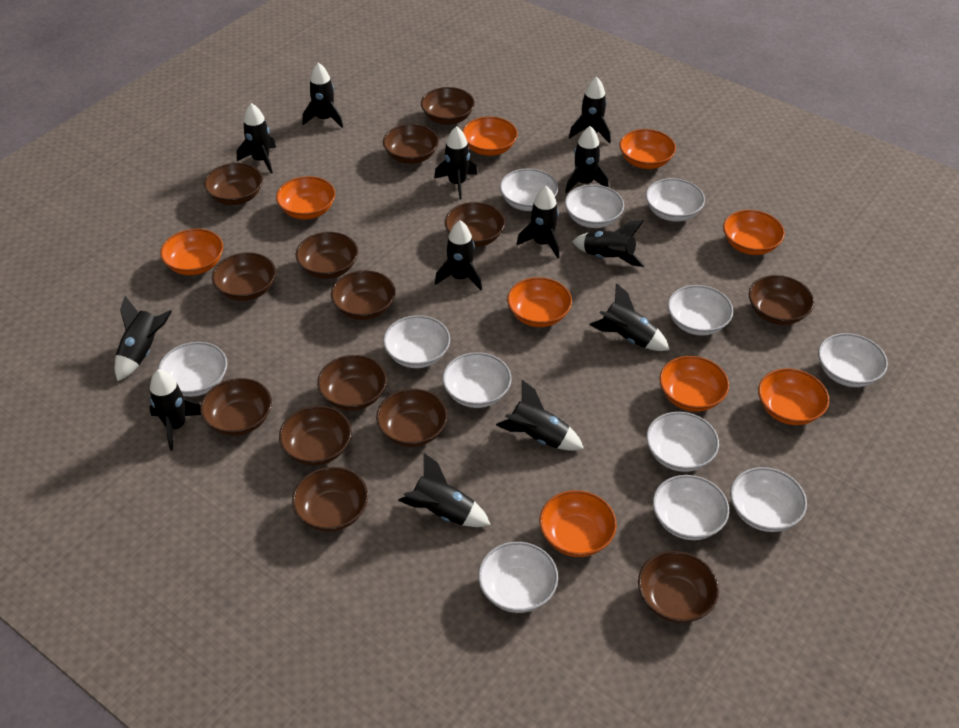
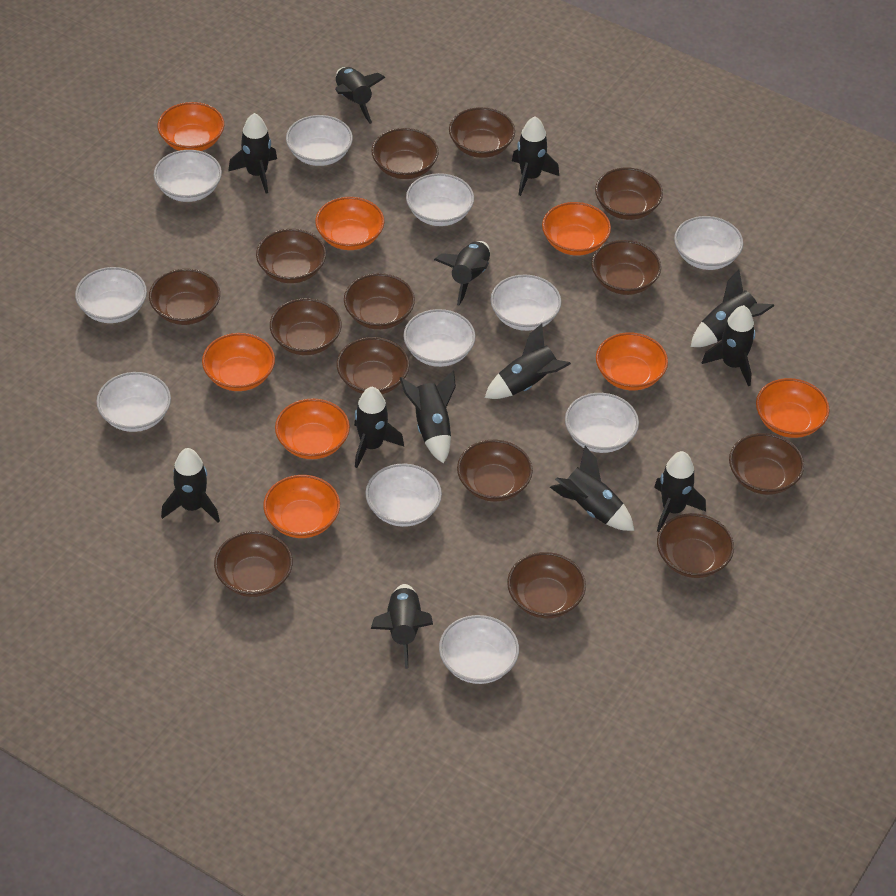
orange bowl: 9 -> 8
white bowl: 12 -> 11

